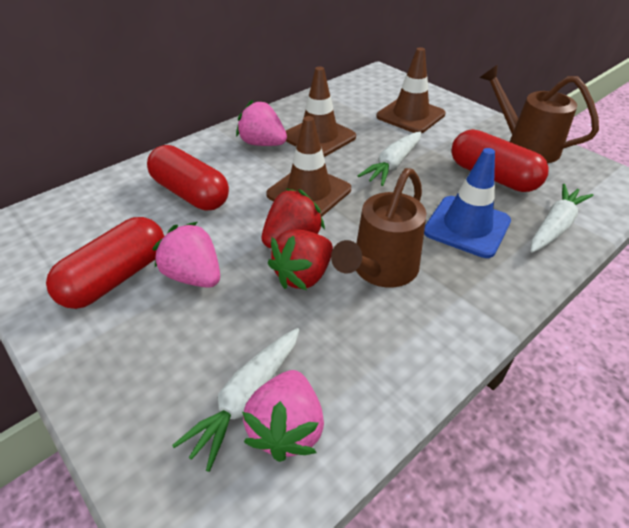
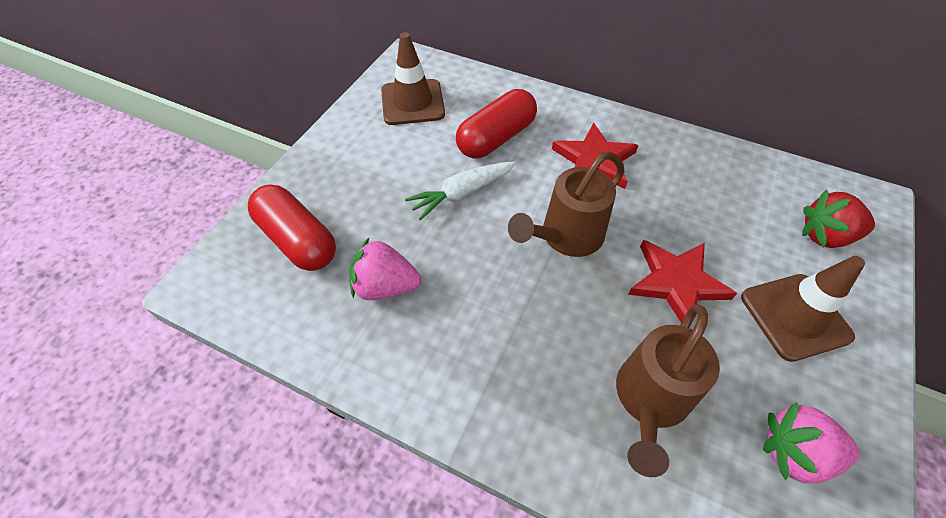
blue traffic cone: 1 -> 0
brown traffic cone: 3 -> 2
pink strawberry: 3 -> 2
red capsule: 3 -> 2
red star: 0 -> 2
red strawberry: 2 -> 1
white carrot: 3 -> 1

